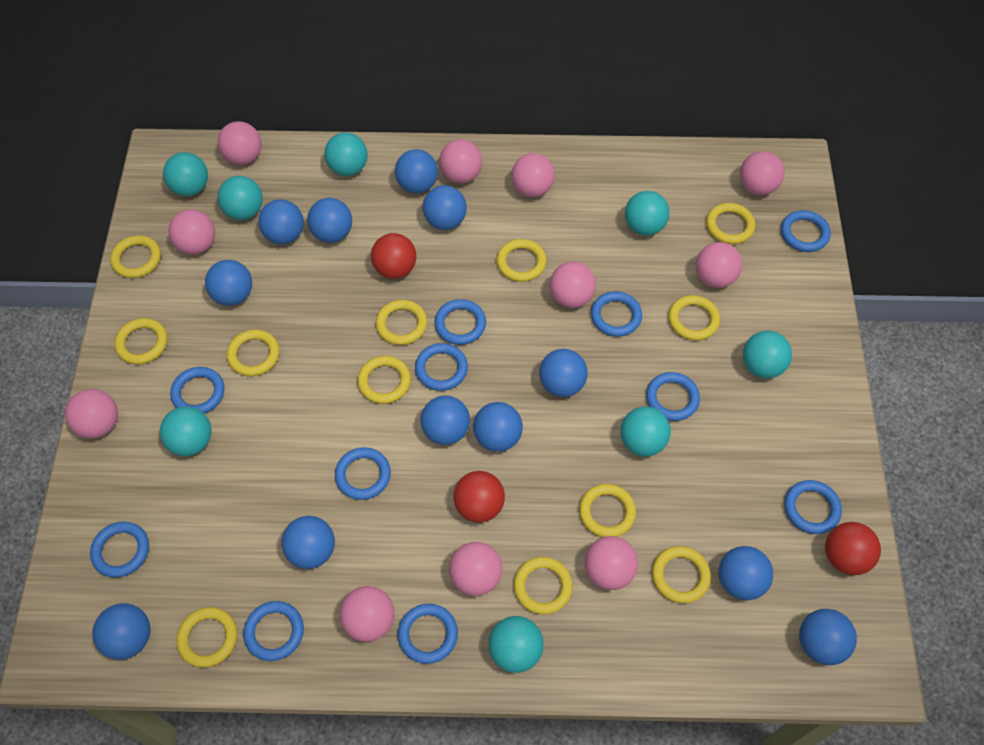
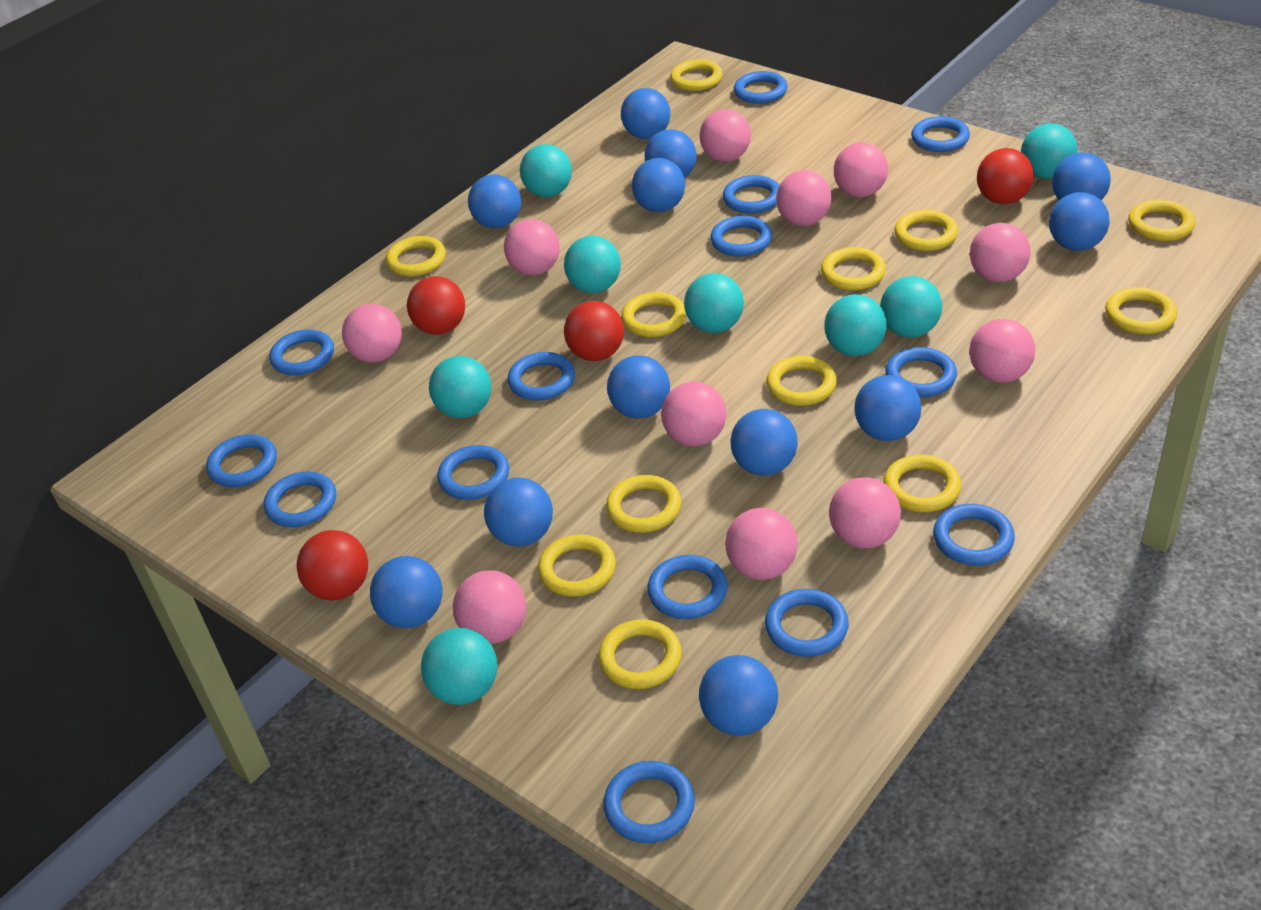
blue ring: 11 -> 14
red ball: 3 -> 4

